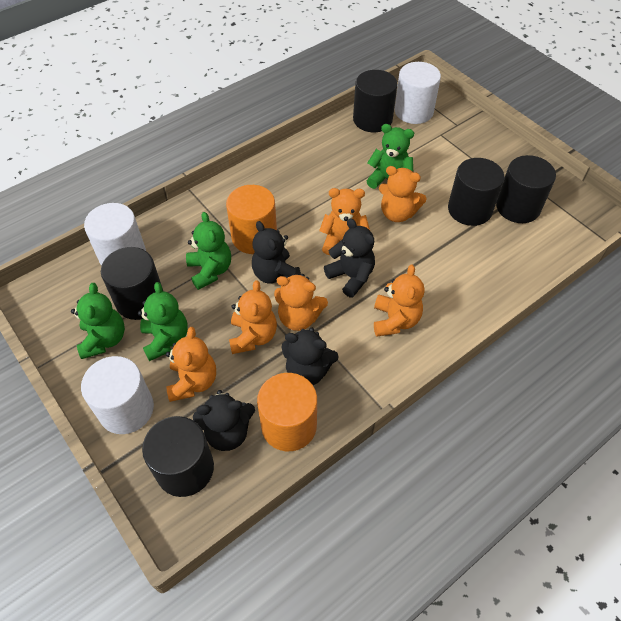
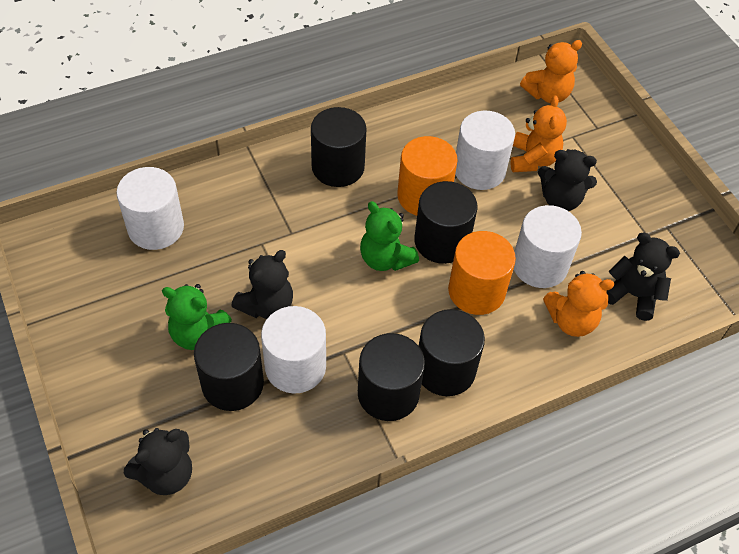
green teddy bear: 4 -> 2
orange teddy bear: 6 -> 3
white cylinder: 3 -> 4

